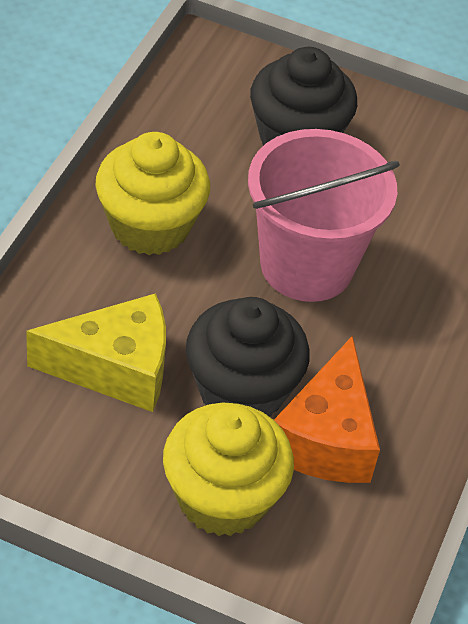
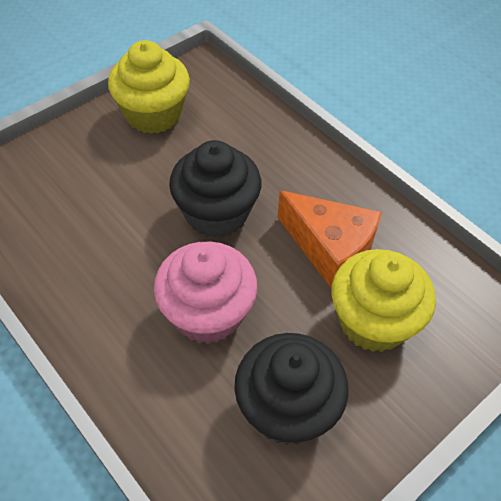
pink bucket: 1 -> 0
pink cupcake: 0 -> 1
yellow cheese: 1 -> 0

